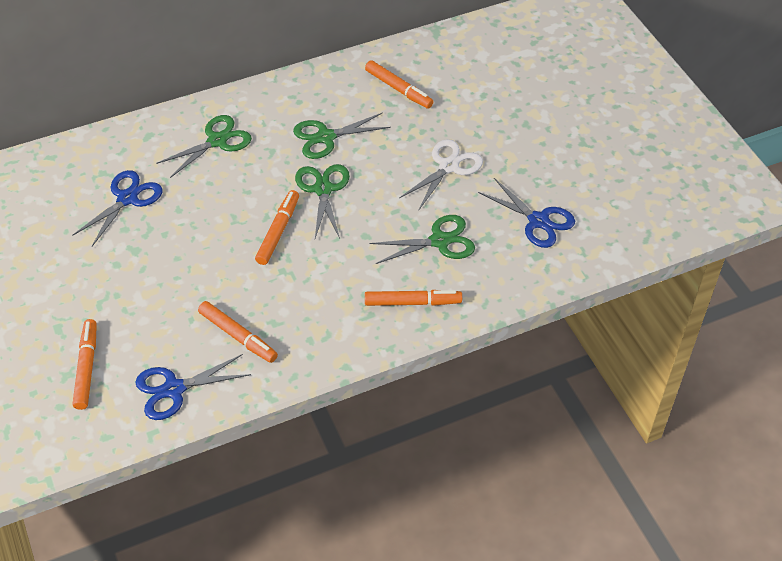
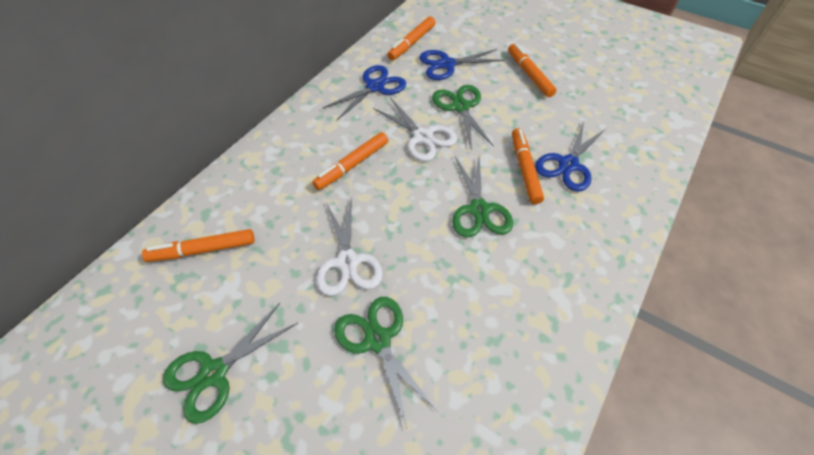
white scissors: 1 -> 2

